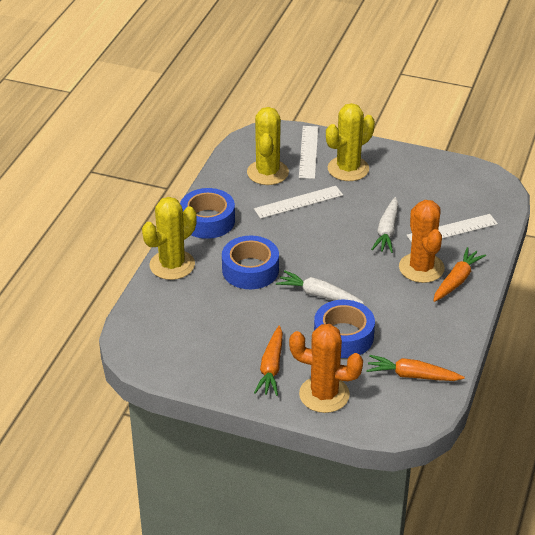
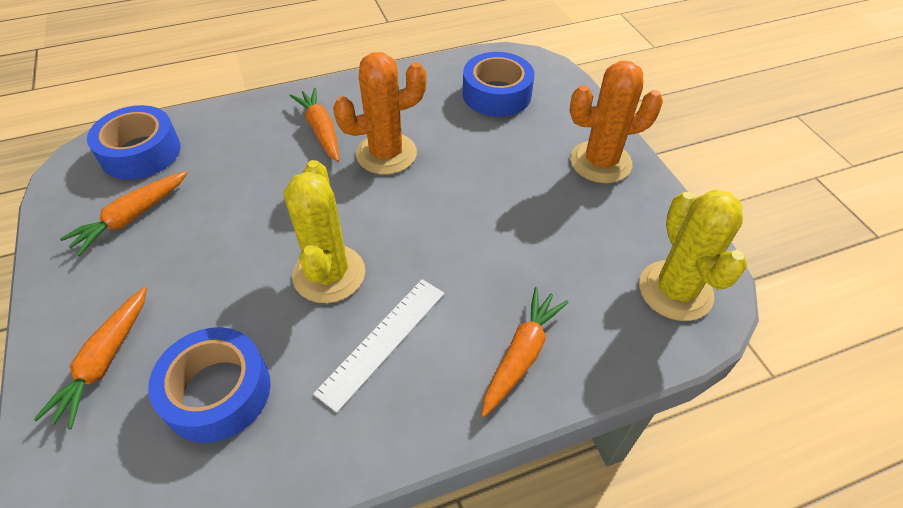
orange carrot: 3 -> 4
white carrot: 2 -> 0
white ruler: 3 -> 1
yellow cactus: 3 -> 2

